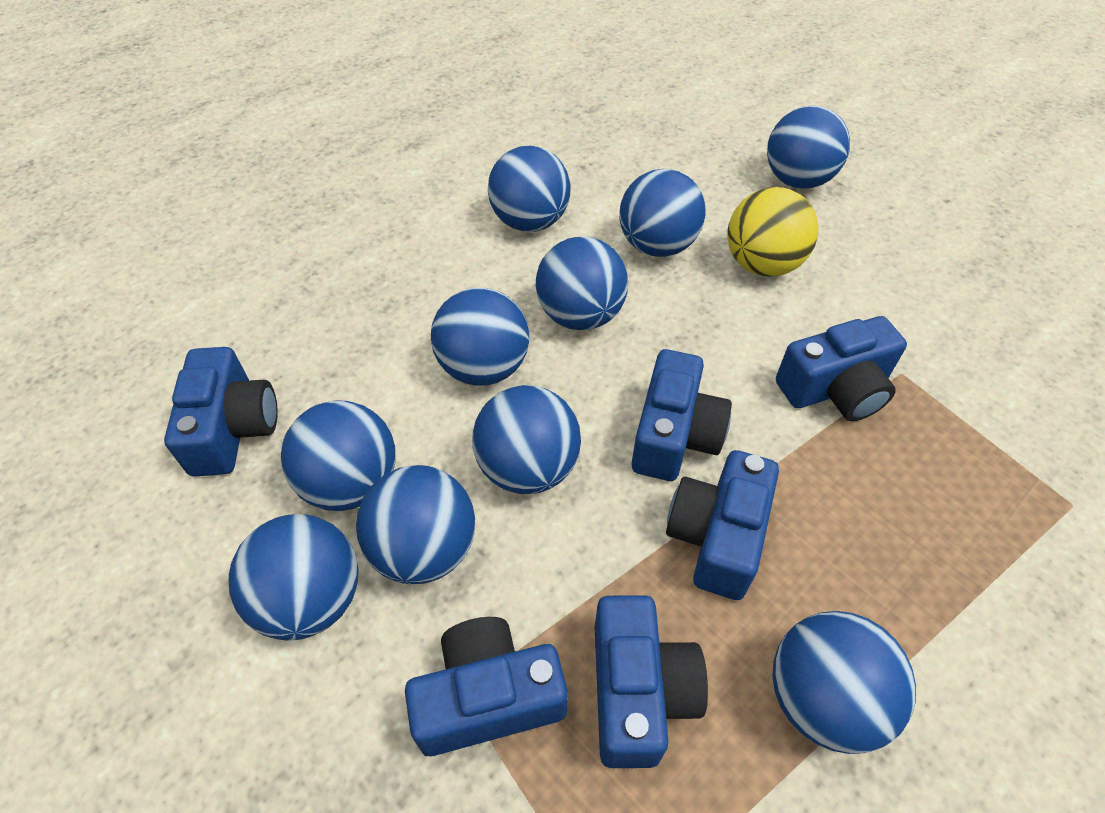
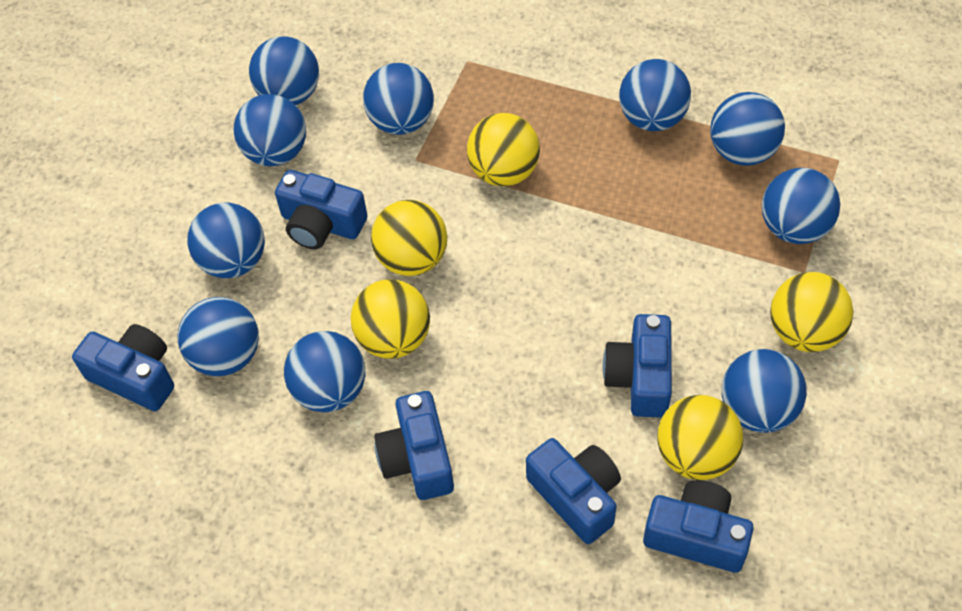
yellow ball: 1 -> 5

